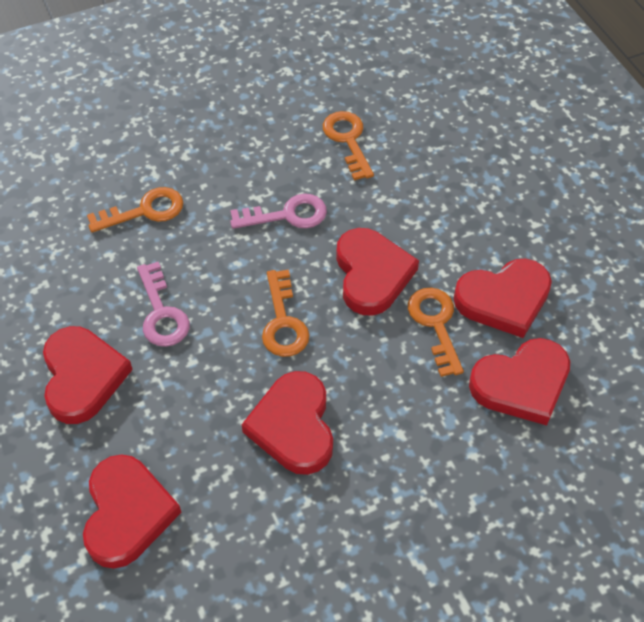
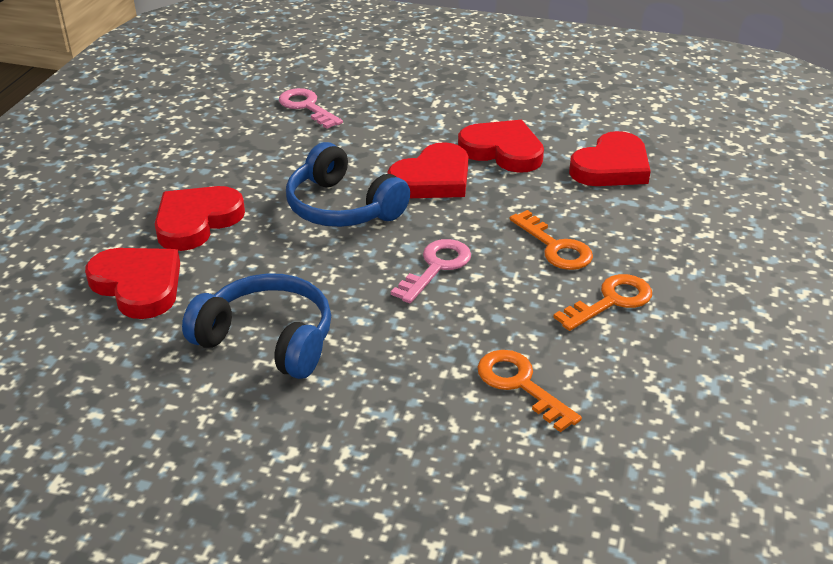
blue headphones: 0 -> 2
orange key: 4 -> 3
red heart: 6 -> 5

